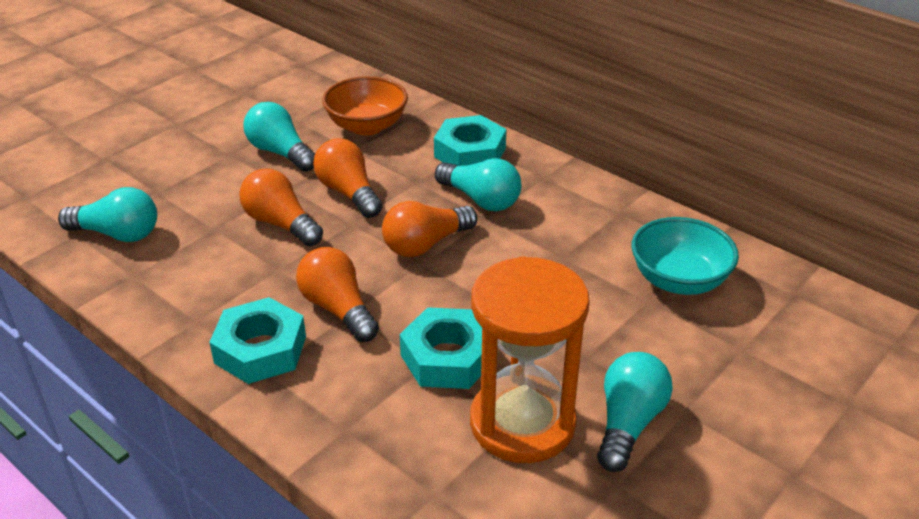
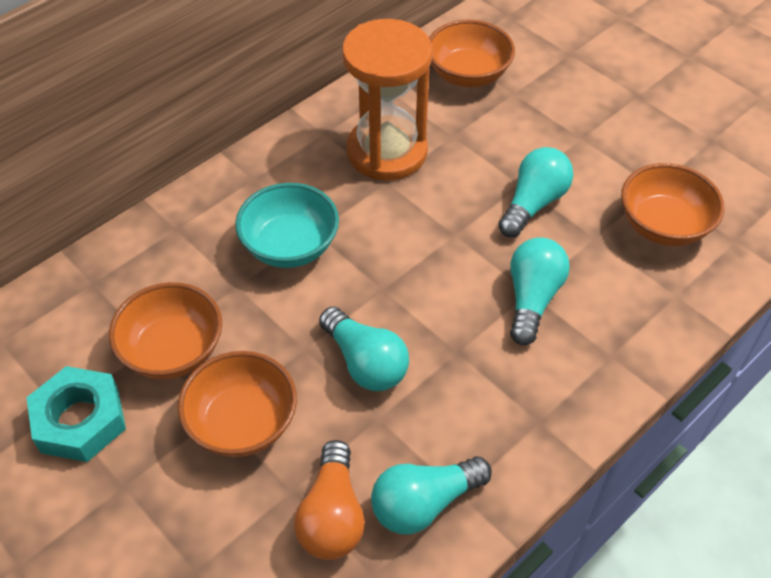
orange bowl: 1 -> 4
orange light bulb: 4 -> 1
turquoise nut: 3 -> 1

